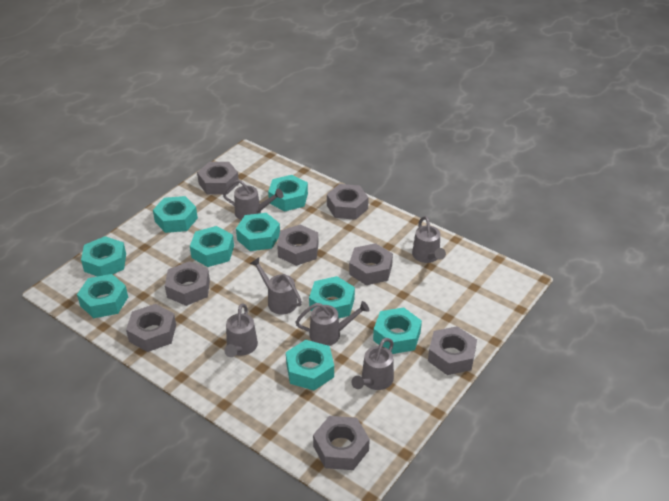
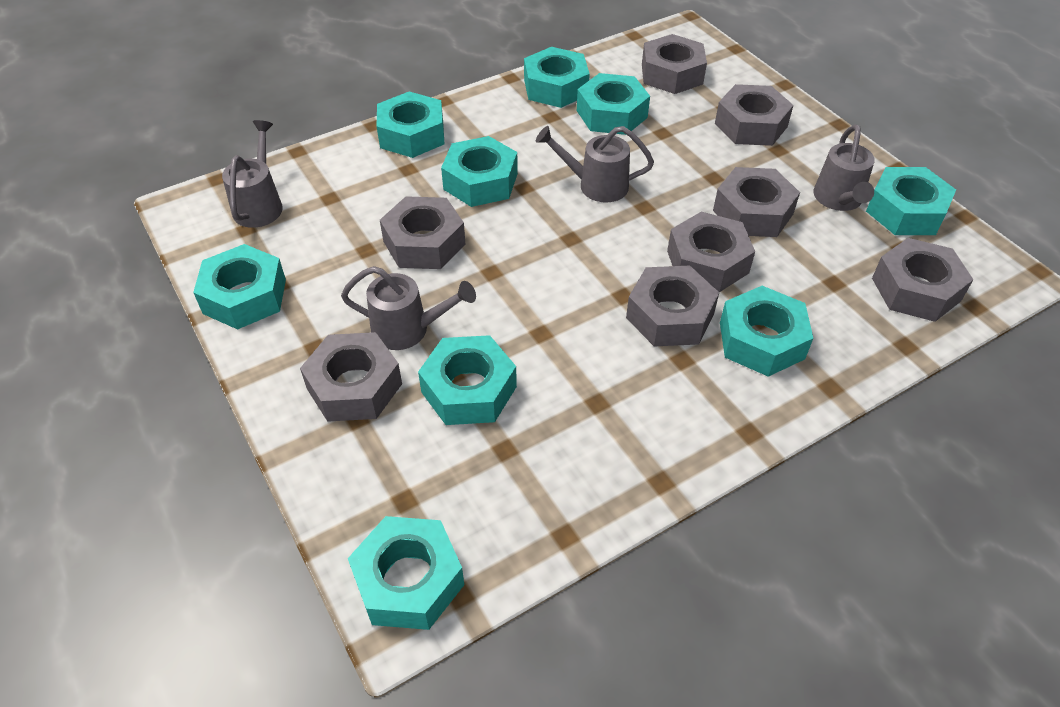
grey watering can: 6 -> 4

